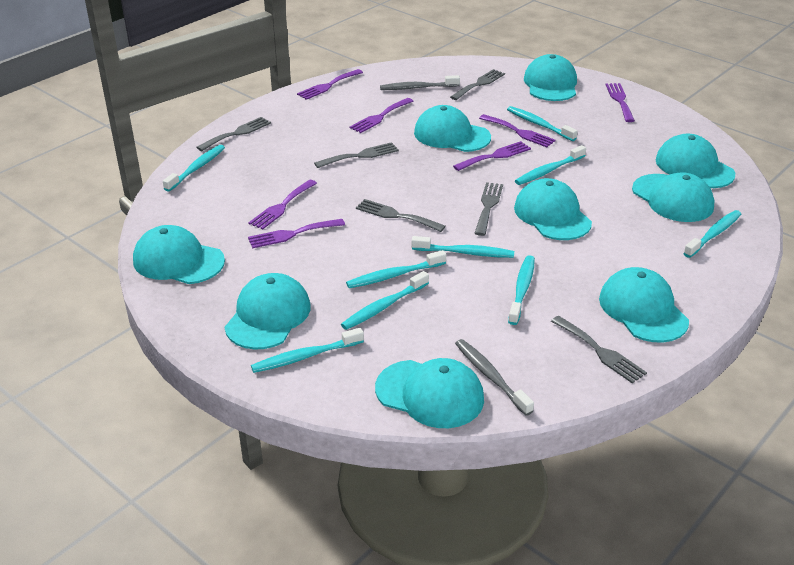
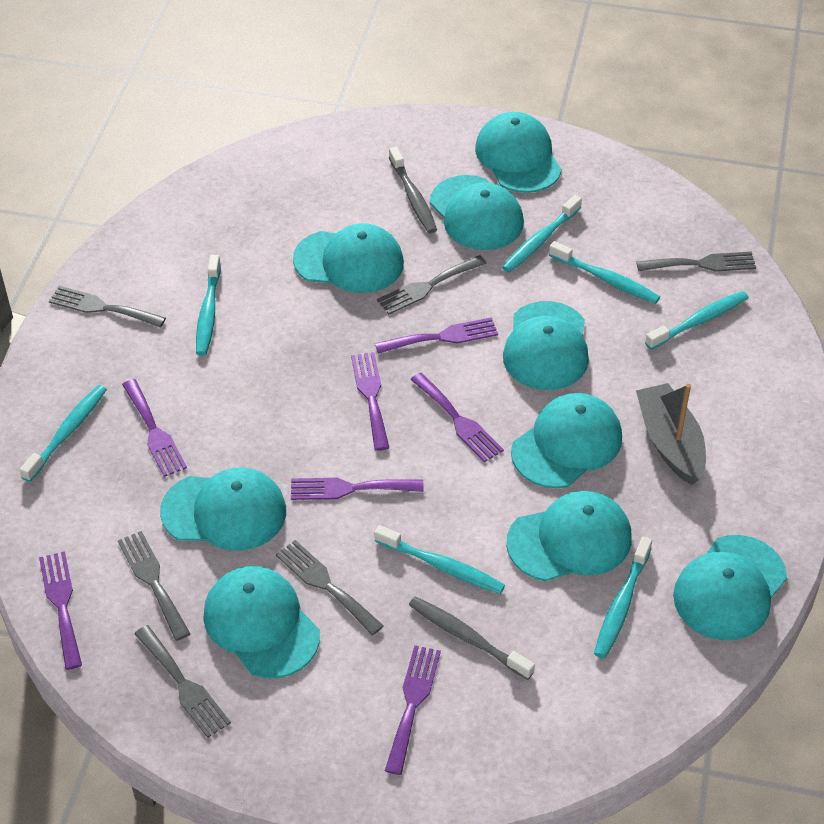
grey boat: 0 -> 1
turquoise toothbrush: 9 -> 7

